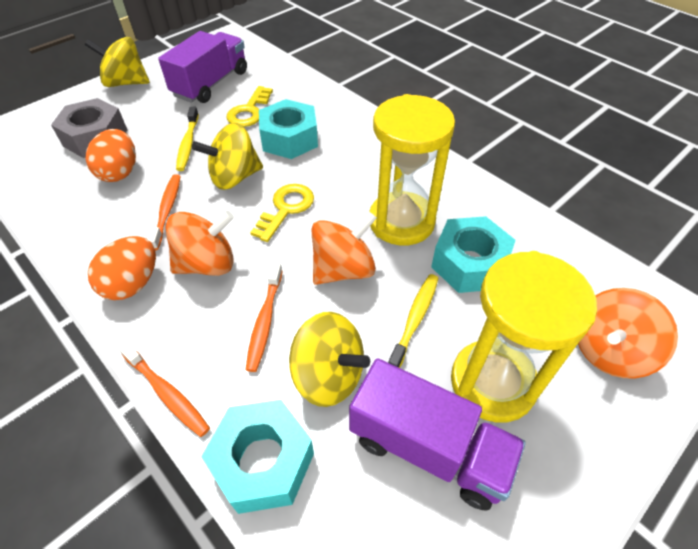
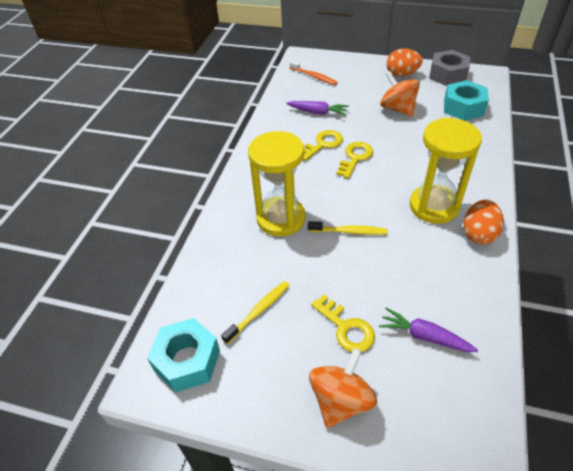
orange spinning top: 3 -> 2
orange toothbrush: 3 -> 1
purple carrot: 0 -> 2
purple truck: 2 -> 0
turquoise nut: 3 -> 2
yellow key: 2 -> 3
yellow spinning top: 3 -> 0

